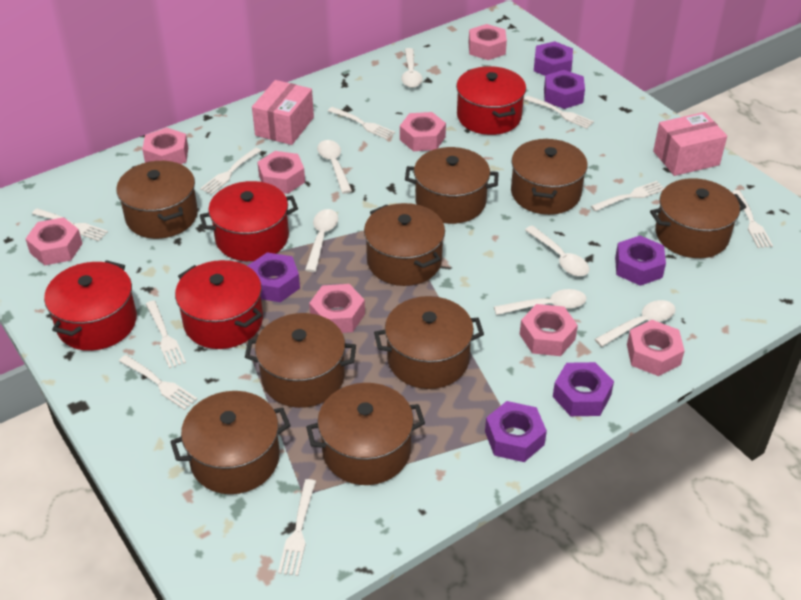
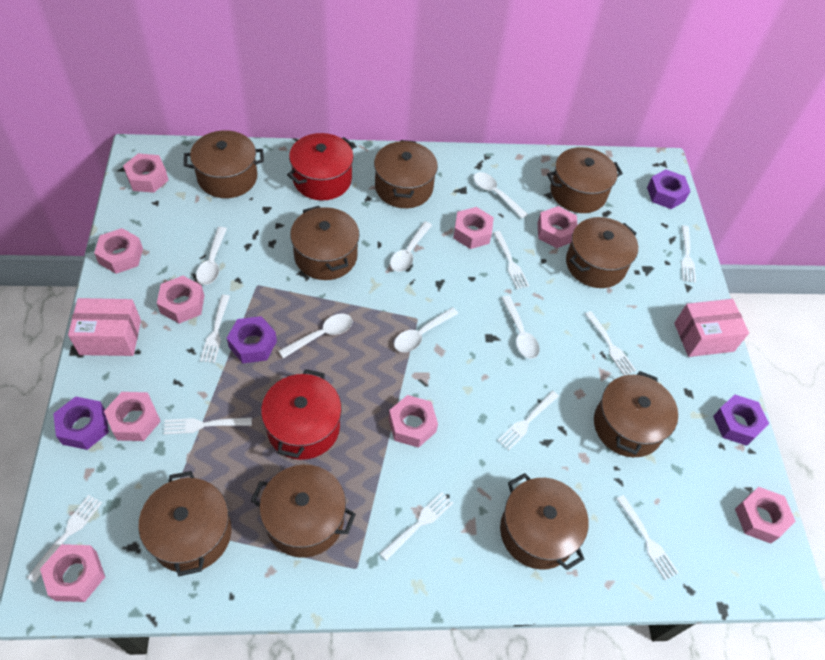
pink nut: 8 -> 9
purple nut: 6 -> 4
red pot: 4 -> 2

